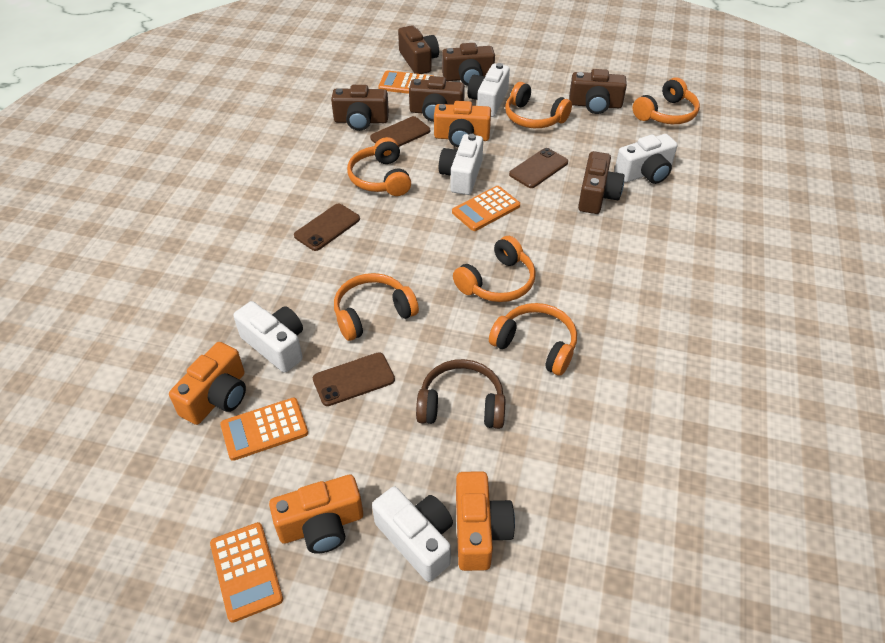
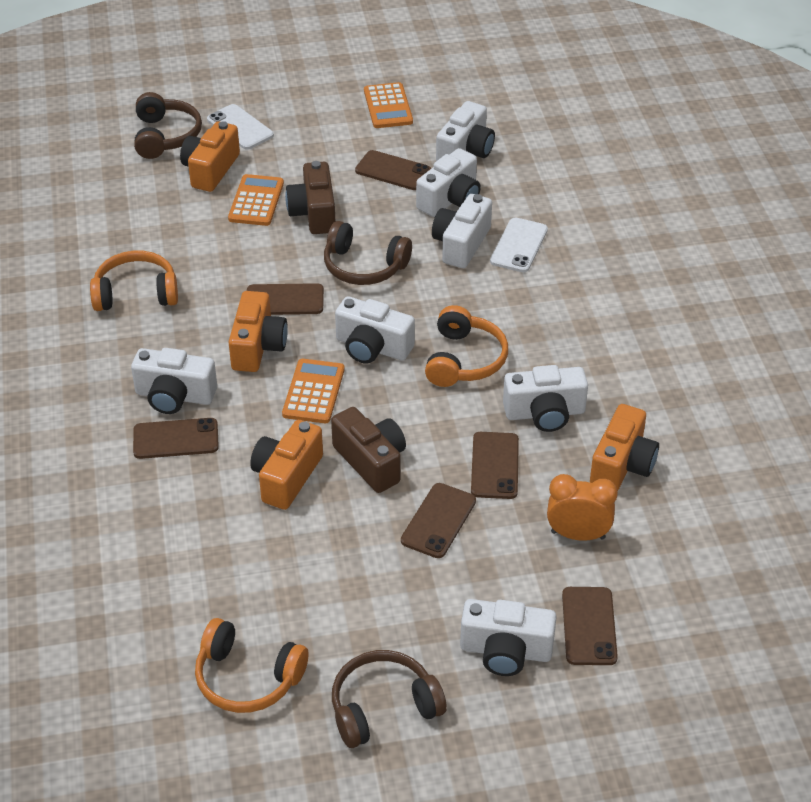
brown camera: 6 -> 2
brown headphones: 1 -> 3
brown phone: 4 -> 6
orange calculator: 4 -> 3
orange clock: 0 -> 1
orange headphones: 6 -> 3
white camera: 5 -> 7
white phone: 0 -> 2

